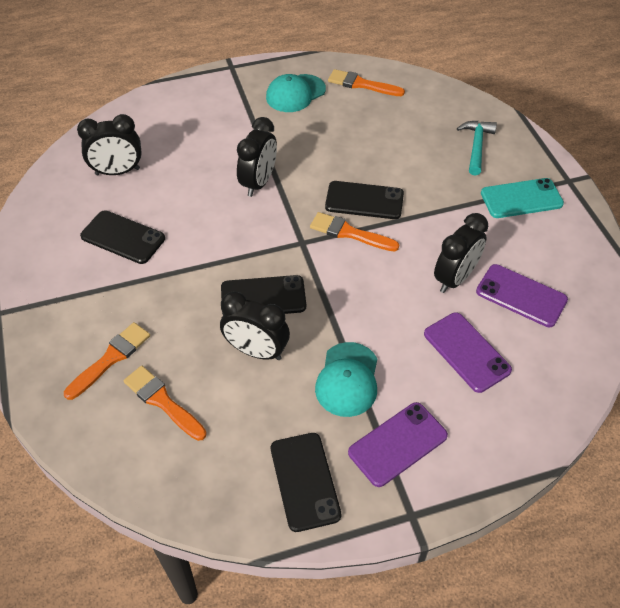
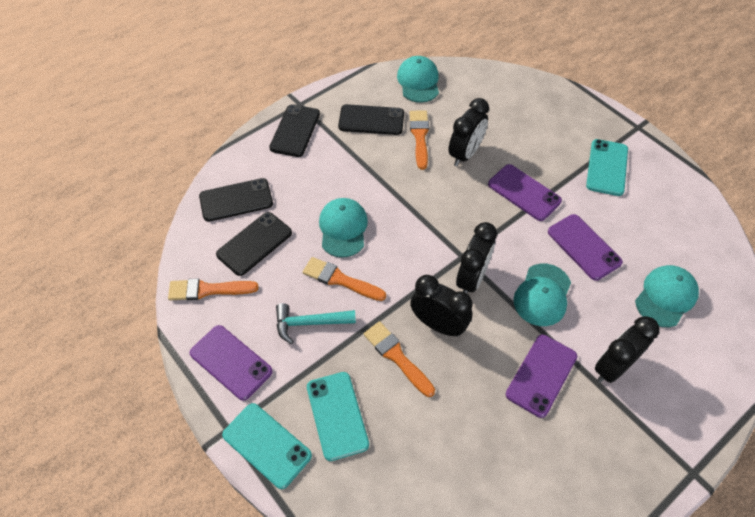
purple phone: 3 -> 4
turquoise cap: 2 -> 4
turquoise phone: 1 -> 3

